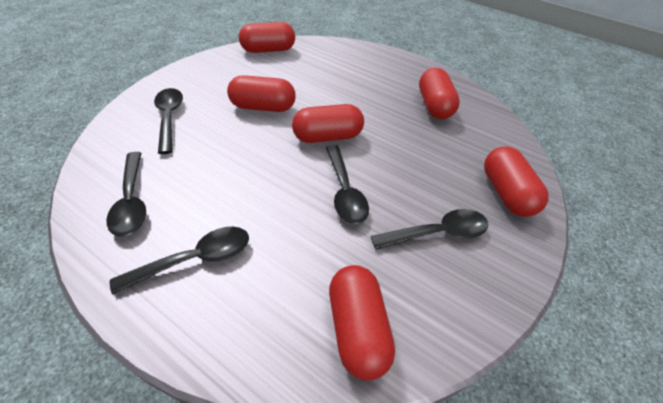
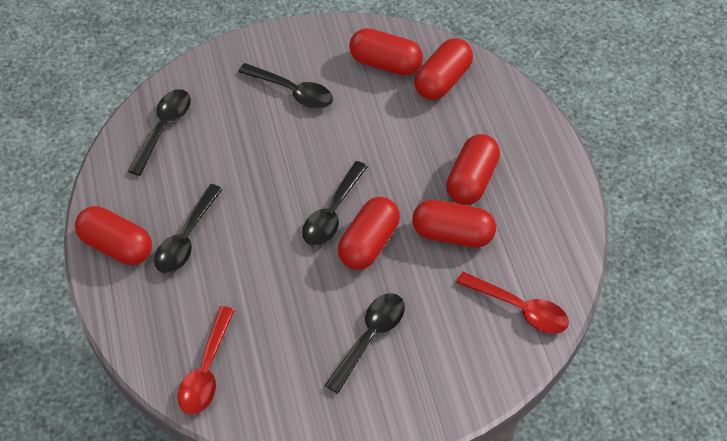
red spoon: 0 -> 2

